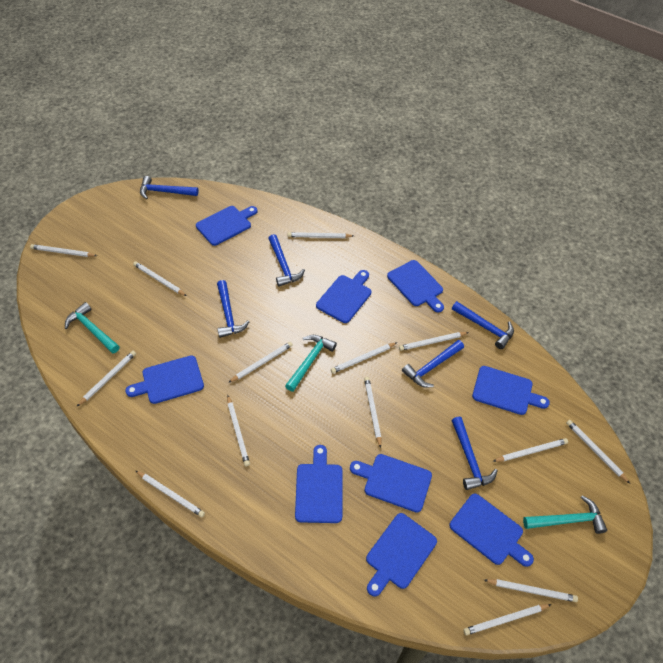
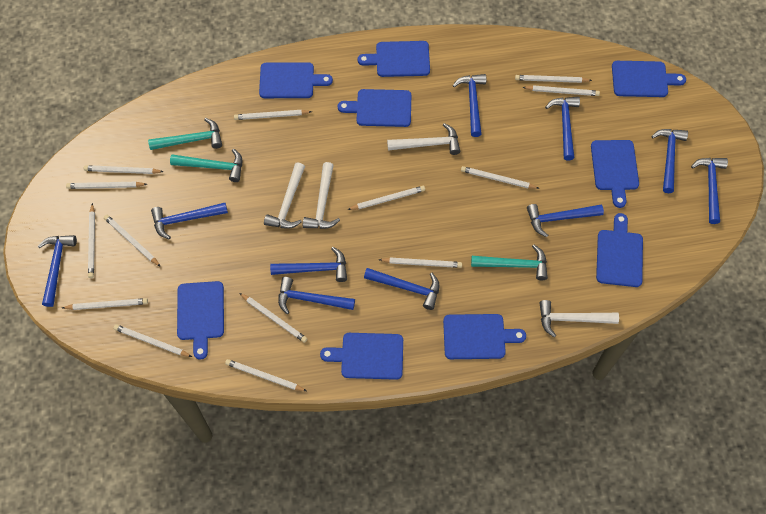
blue hammer: 6 -> 10
white hammer: 0 -> 4

